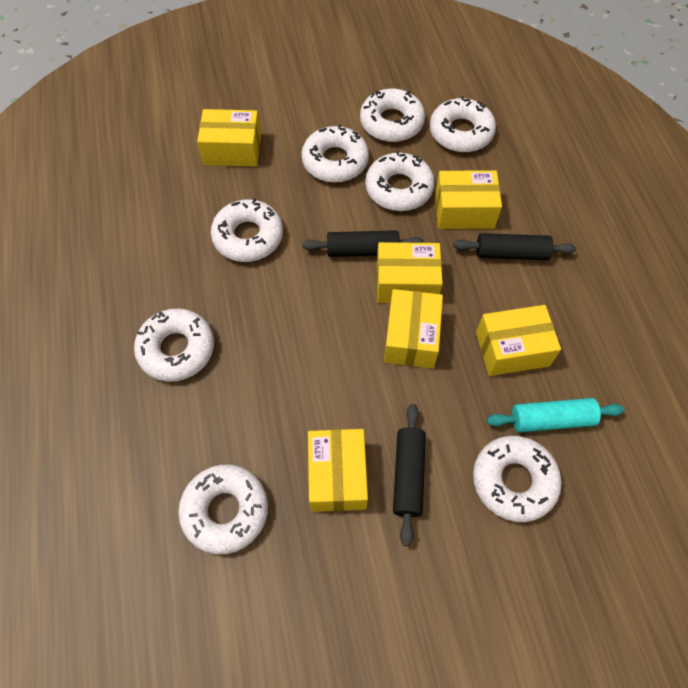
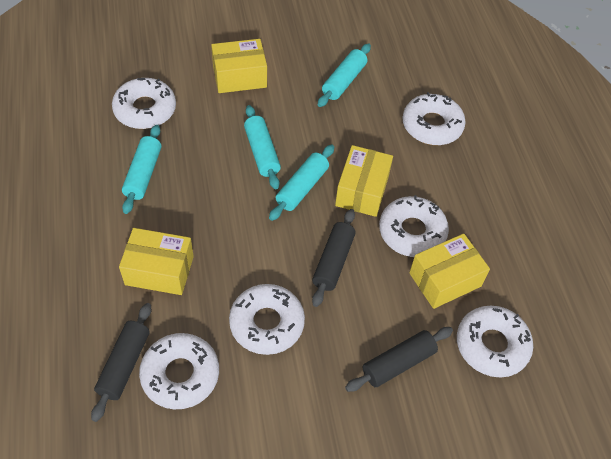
turquoise rolling pin: 1 -> 4
white donut: 8 -> 6
yellow box: 6 -> 4

